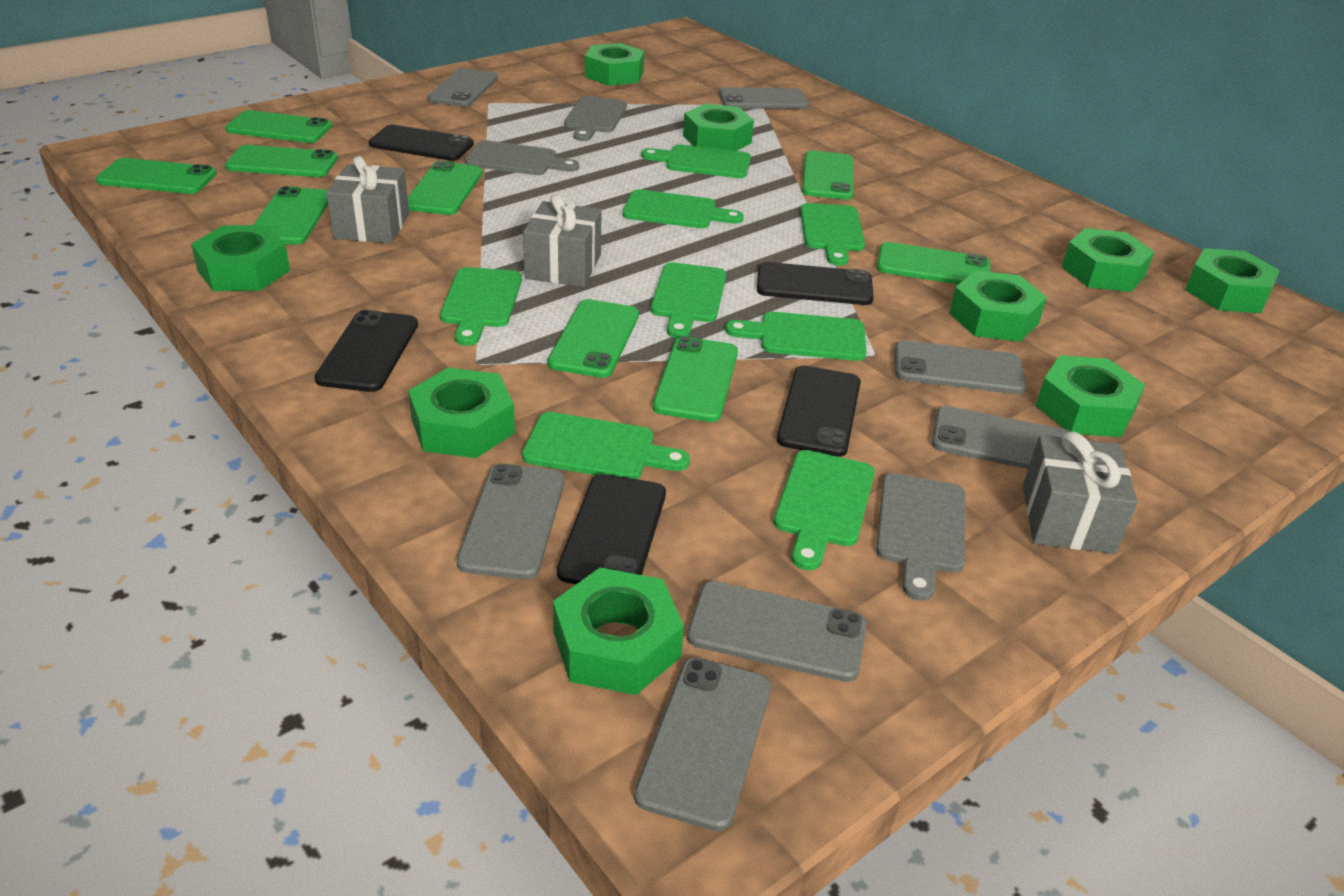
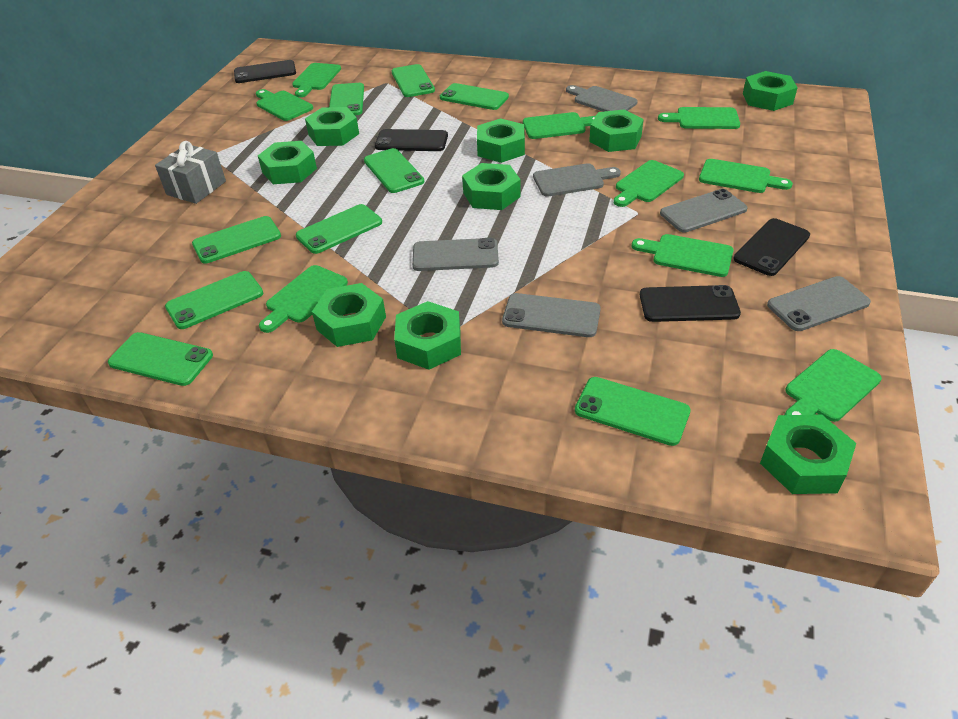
black phone: 5 -> 4
green cutting board: 8 -> 9
grey cutting board: 3 -> 2
grey gift: 3 -> 1
grey phone: 7 -> 4

